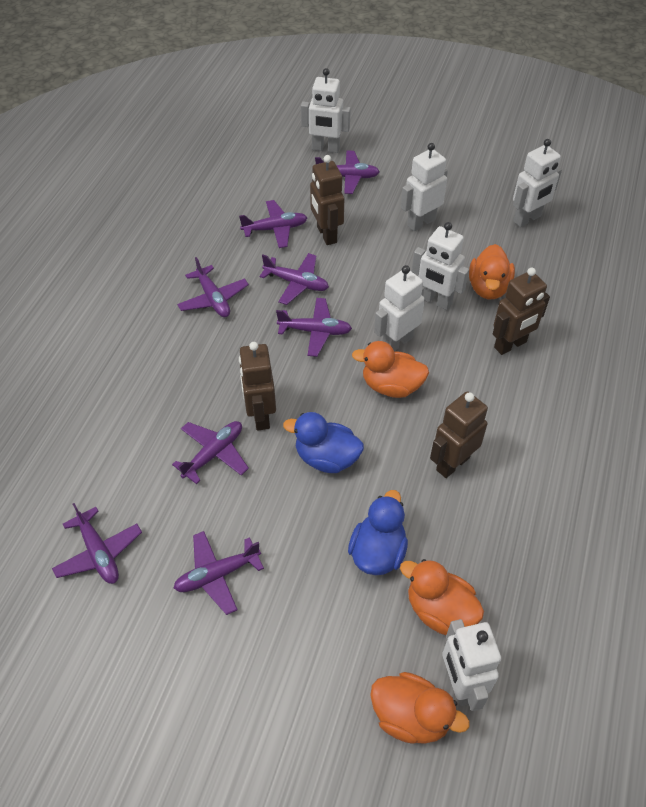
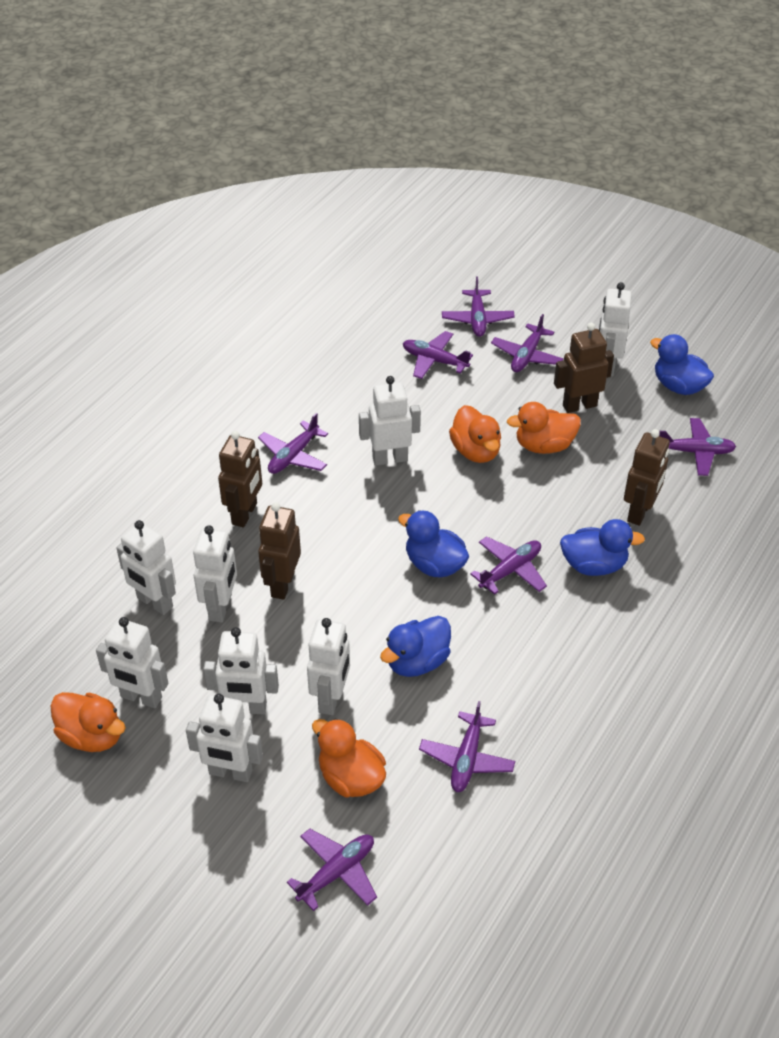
blue duck: 2 -> 4
white robot: 6 -> 8

